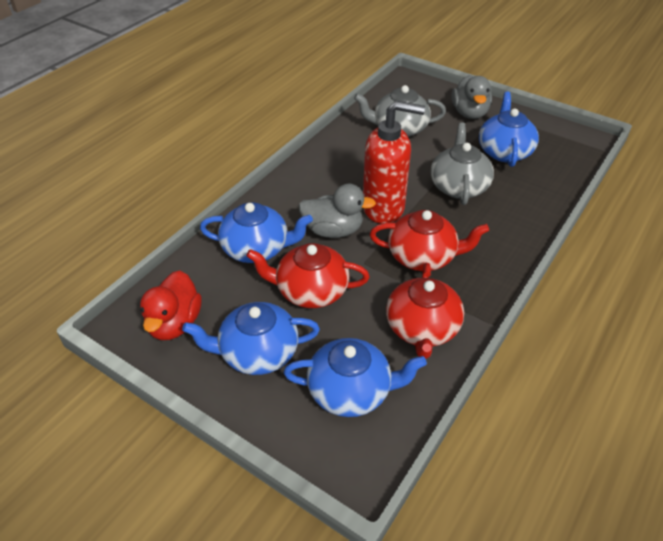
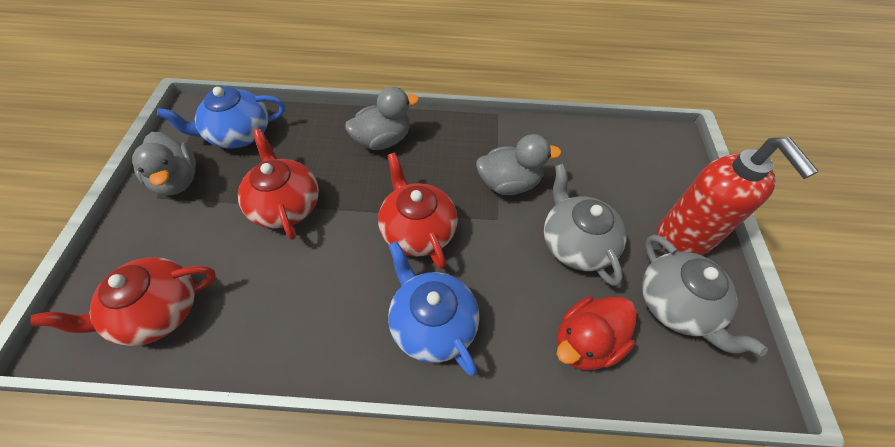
blue teapot: 4 -> 2
grey duck: 2 -> 3

